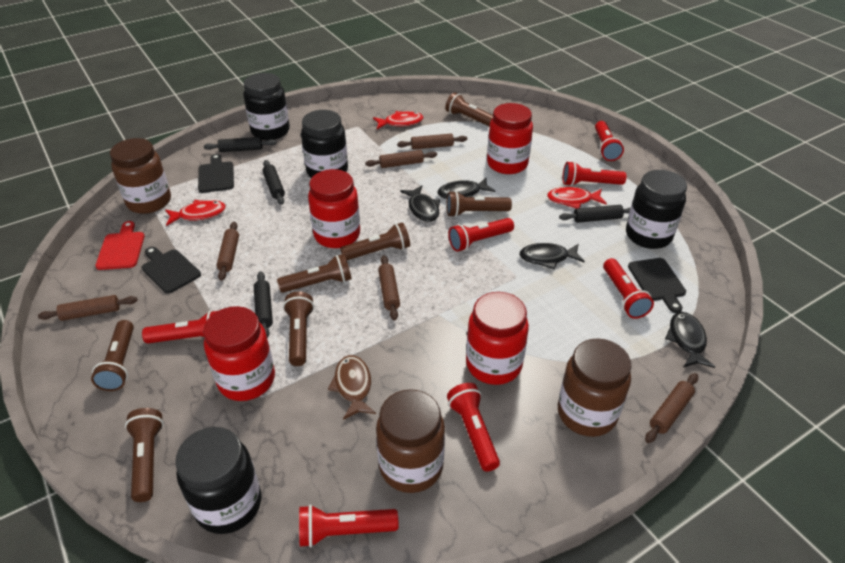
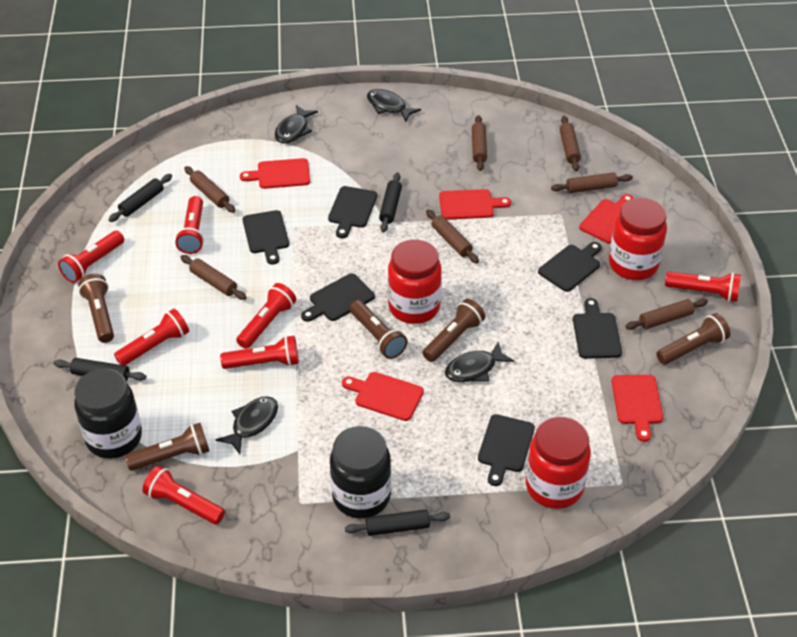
black cutting board: 3 -> 6
black jar: 4 -> 2
brown fish: 1 -> 0
brown flashlight: 7 -> 5
brown jar: 3 -> 0
brown rolling pin: 6 -> 7
red cutting board: 1 -> 5
red fish: 3 -> 0
red jar: 4 -> 3

